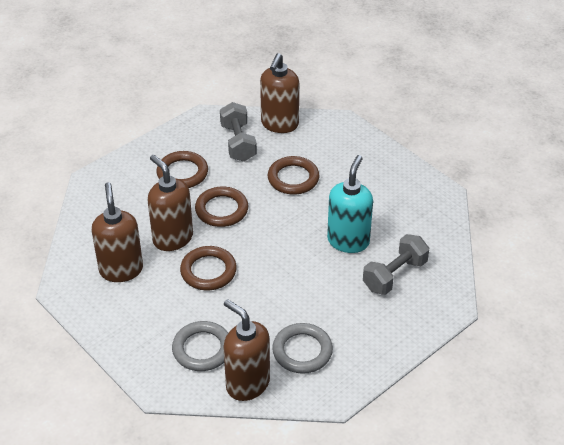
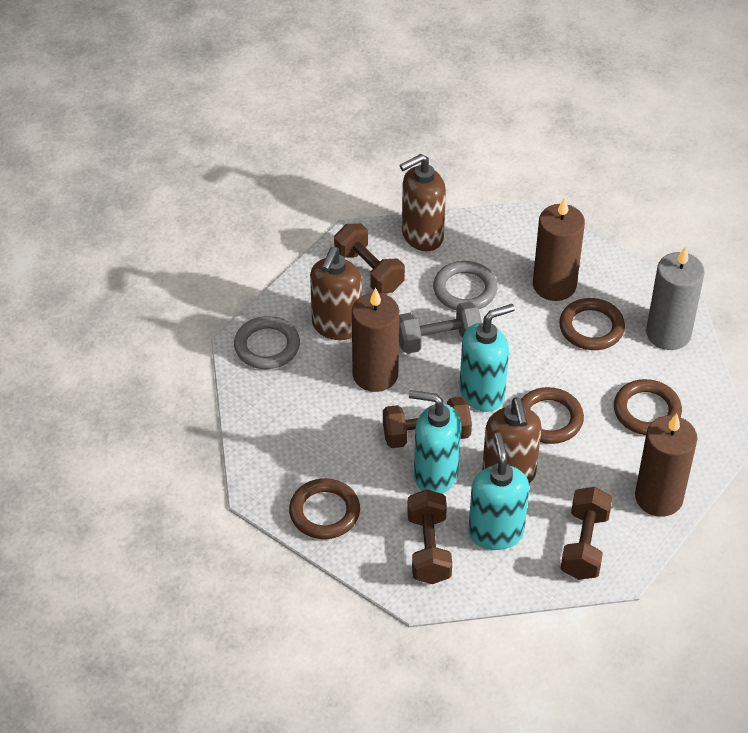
brown candle: 0 -> 3
brown dumbbell: 0 -> 4
brown soap dispenser: 4 -> 3
grey candle: 0 -> 1
grey dumbbell: 2 -> 1
turquoise soap dispenser: 1 -> 3

